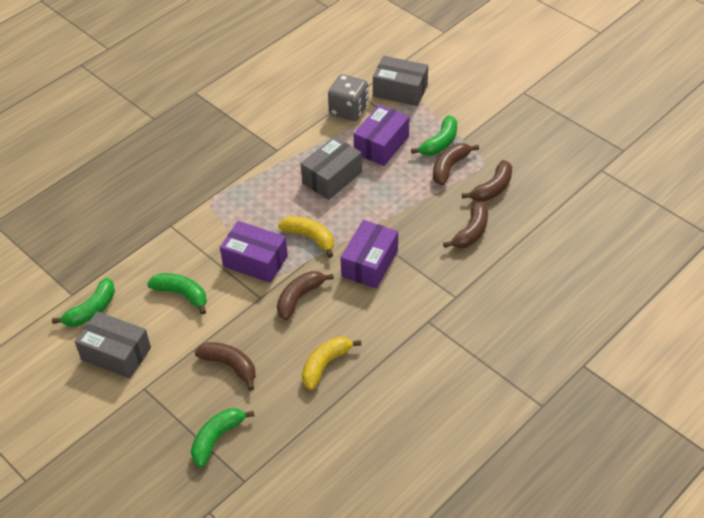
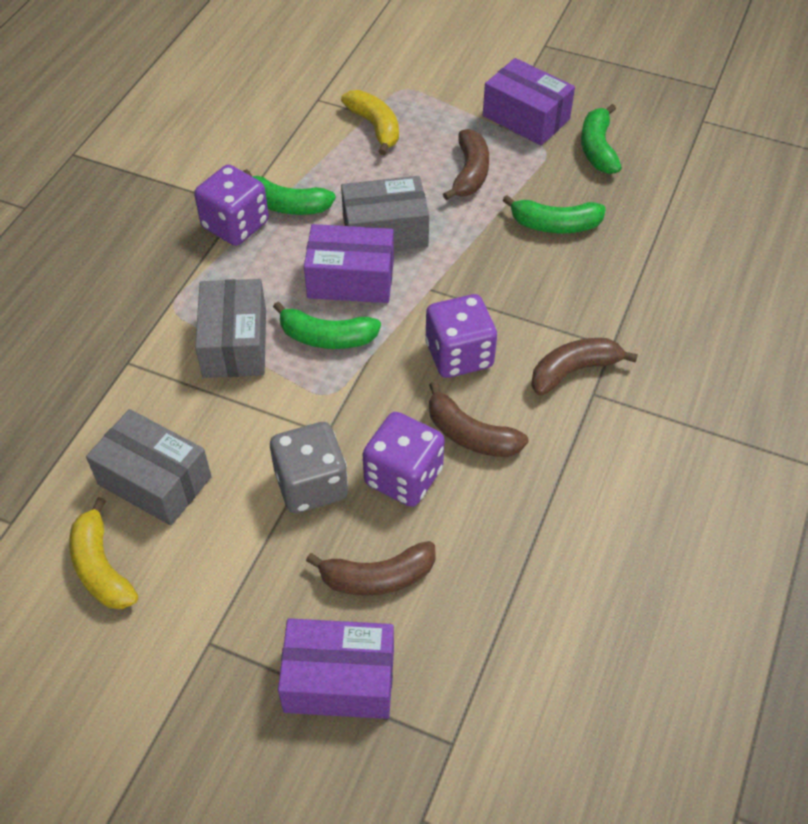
brown banana: 5 -> 4
purple dice: 0 -> 3

